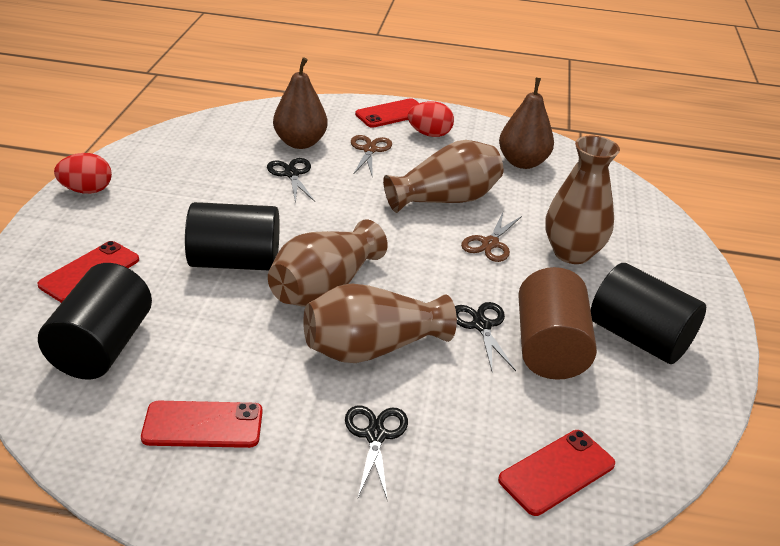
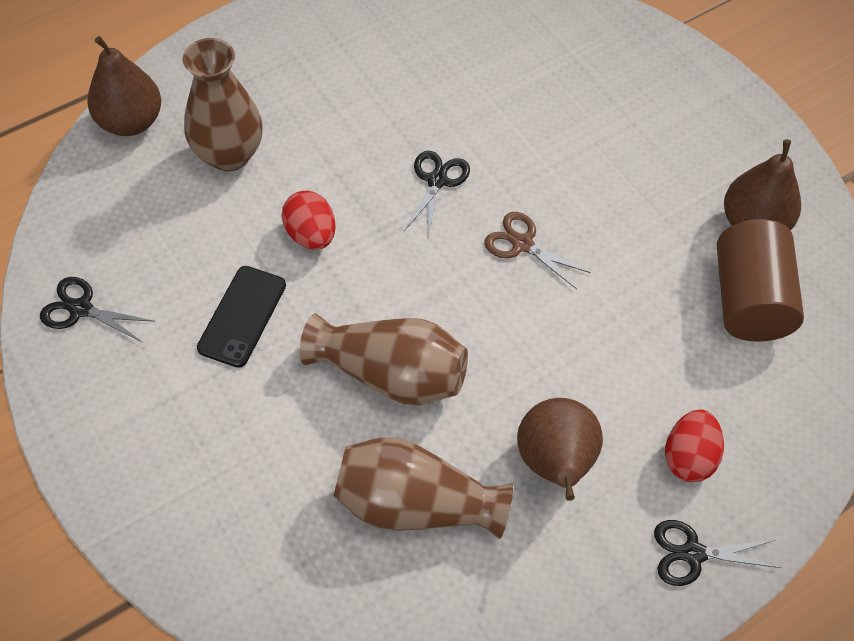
black cylinder: 3 -> 0
black phone: 0 -> 1
brown pear: 2 -> 3
brown scissors: 2 -> 1
brown vase: 4 -> 3
red phone: 4 -> 0

